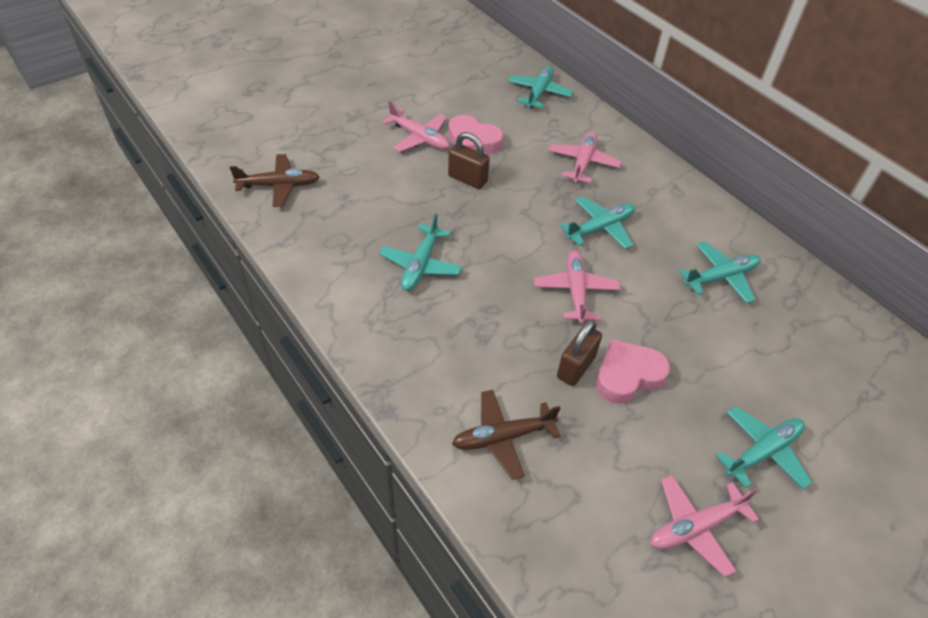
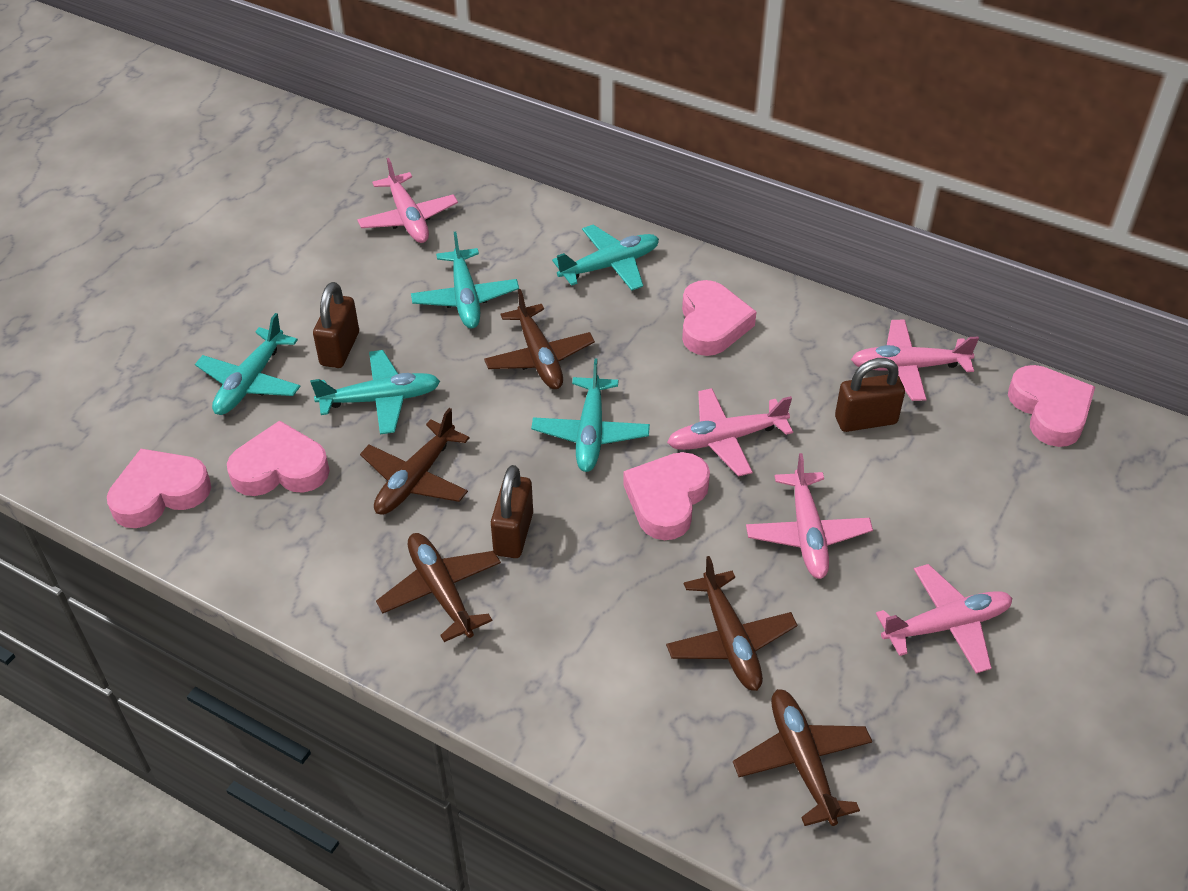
brown padlock: 2 -> 3
brown plane: 2 -> 5
pink heart: 2 -> 5
pink plane: 4 -> 5

